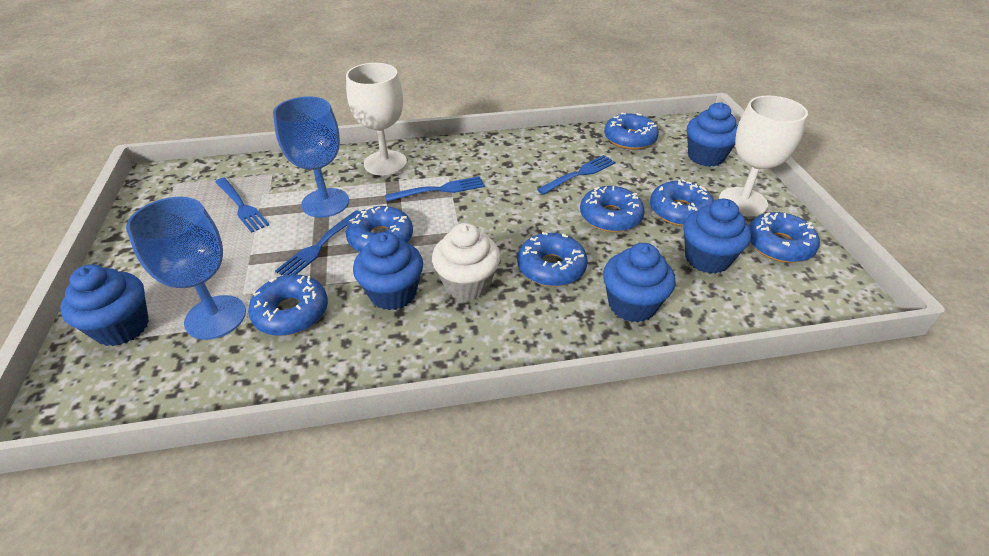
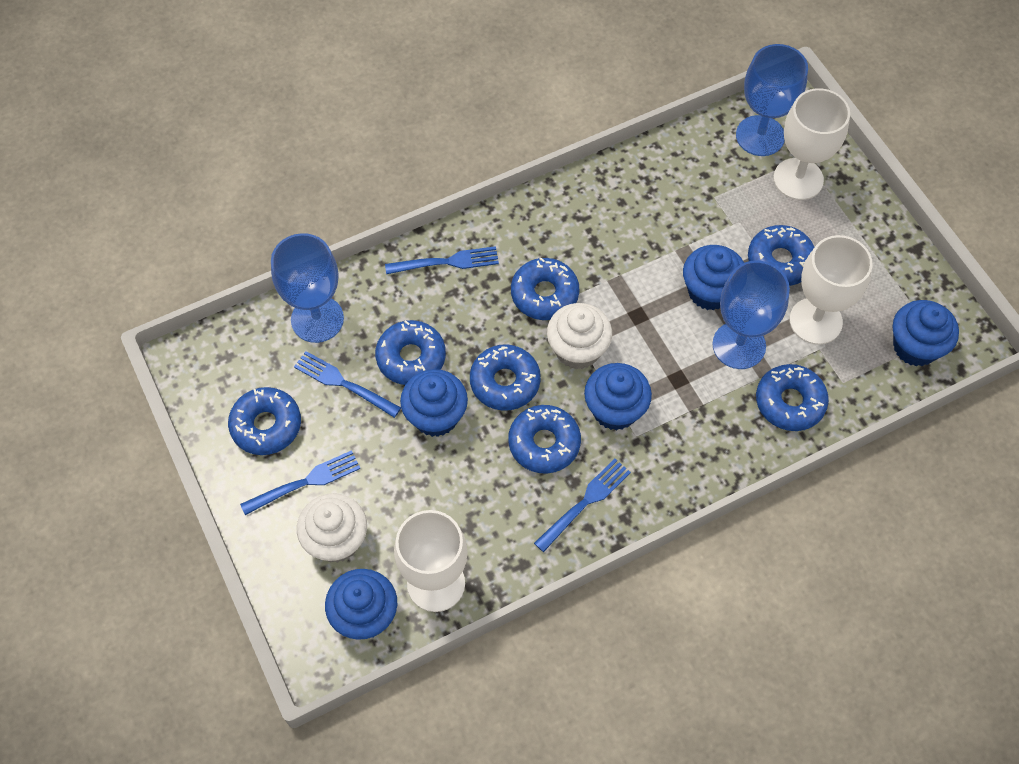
blue goblet: 2 -> 3
white cupcake: 1 -> 2
white goblet: 2 -> 3

